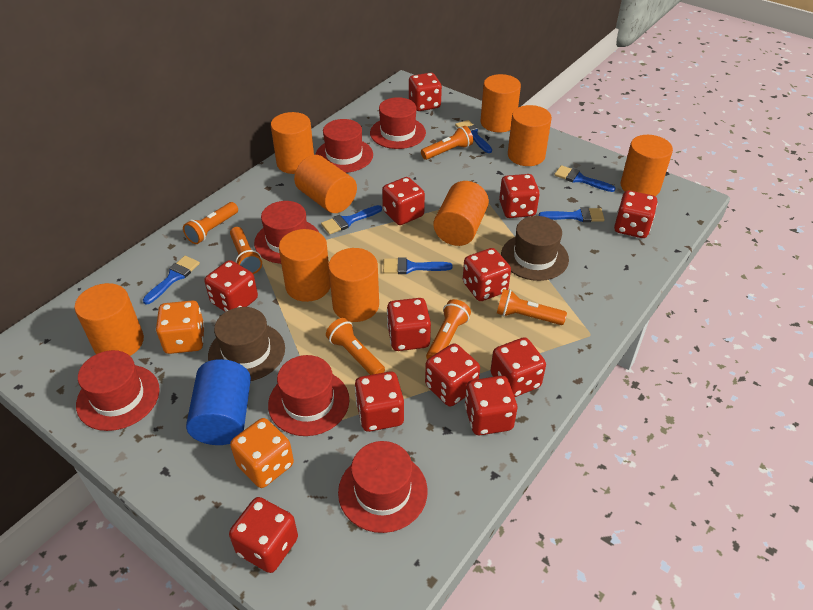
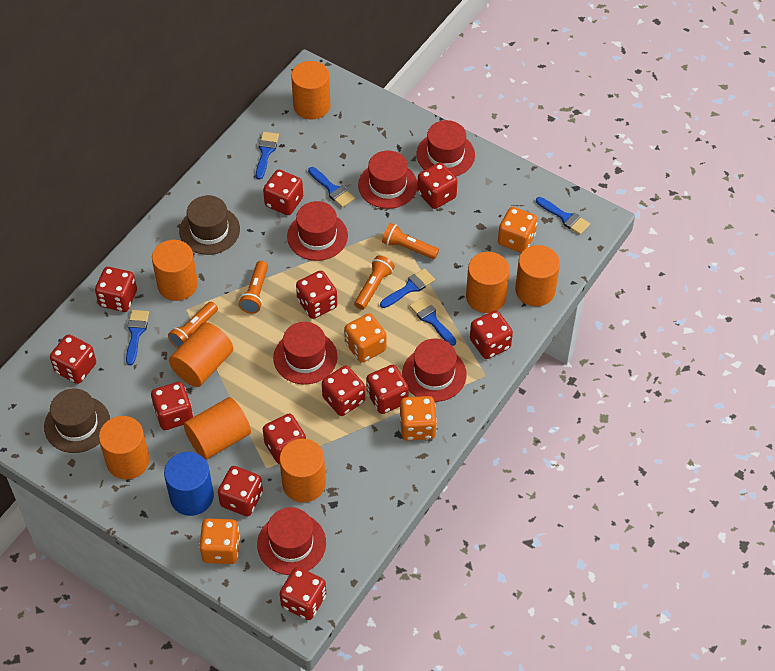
orange cylinder: 9 -> 8
orange dice: 2 -> 4
orange flashlight: 6 -> 4

